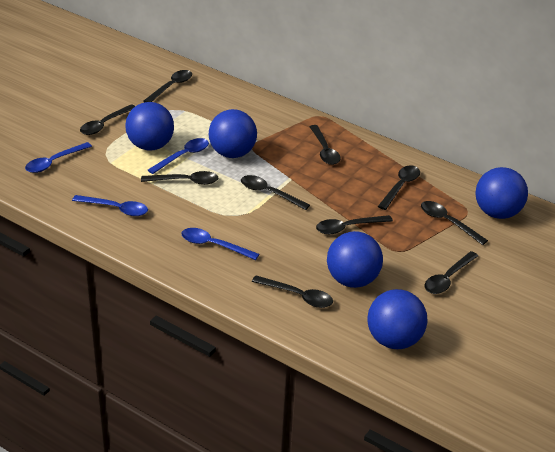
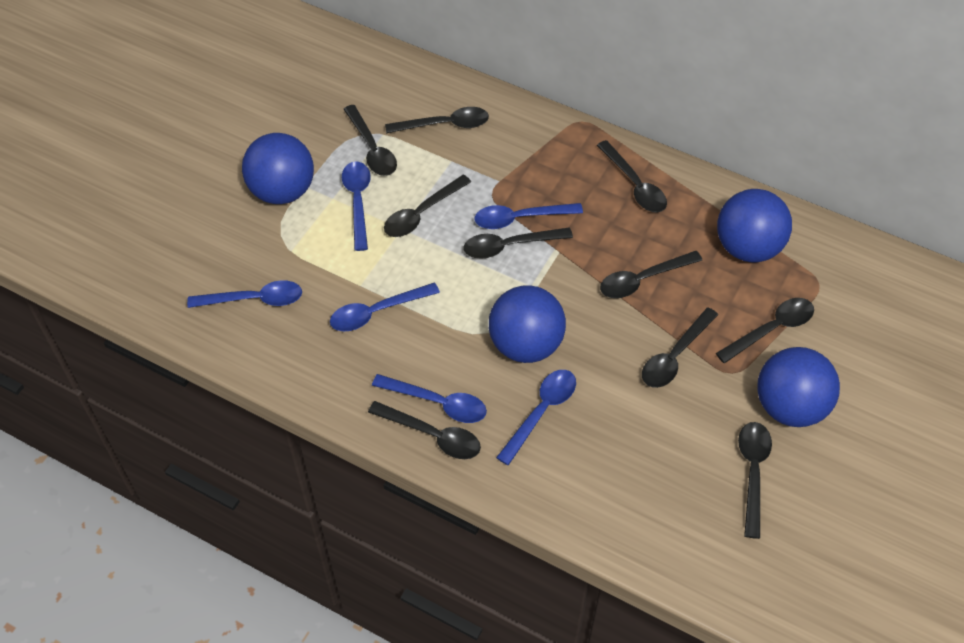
blue ball: 5 -> 4
blue spoon: 4 -> 6

